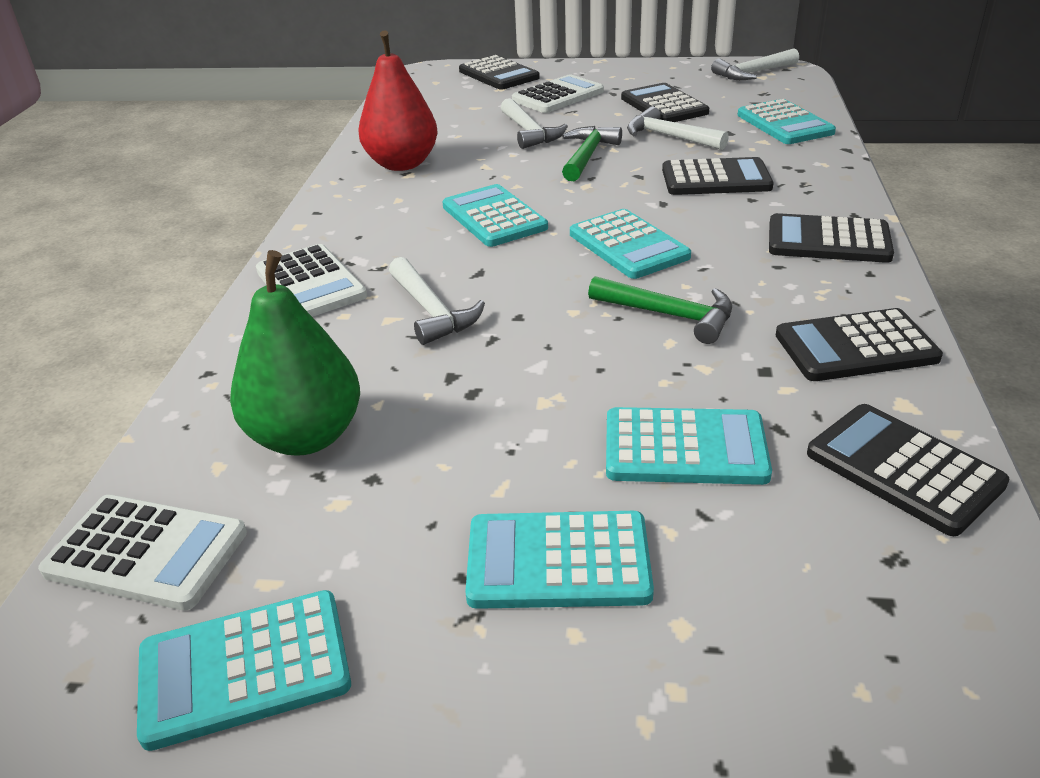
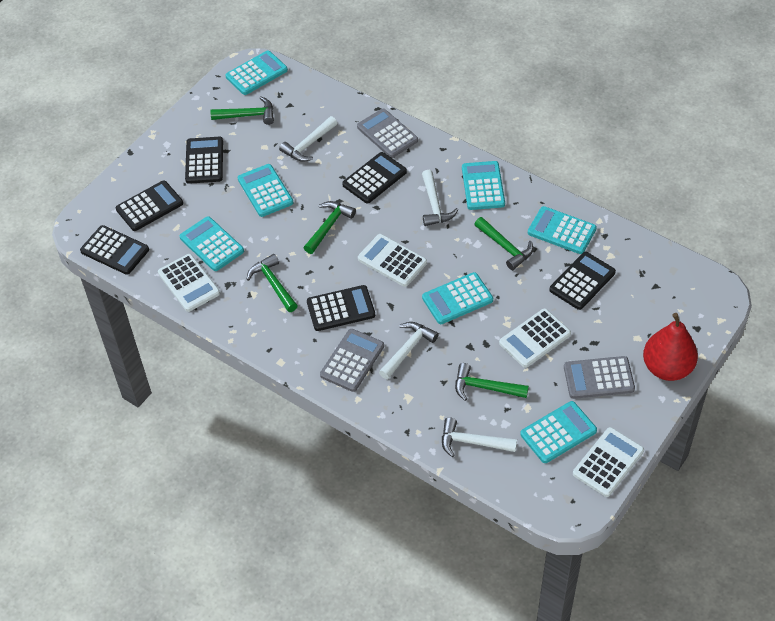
green hammer: 2 -> 5
green pear: 1 -> 0
grey calculator: 0 -> 3
turquoise calculator: 6 -> 7
white calculator: 3 -> 4

